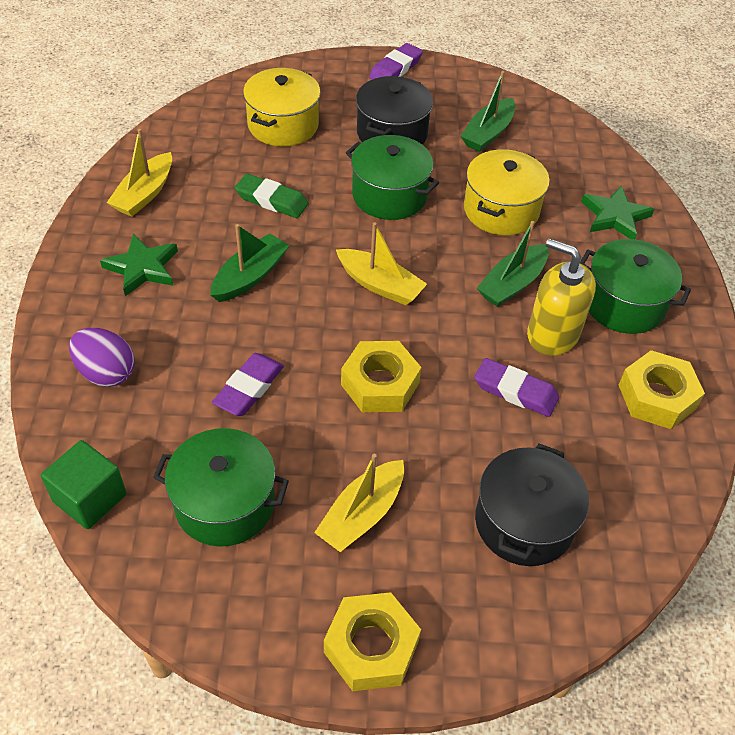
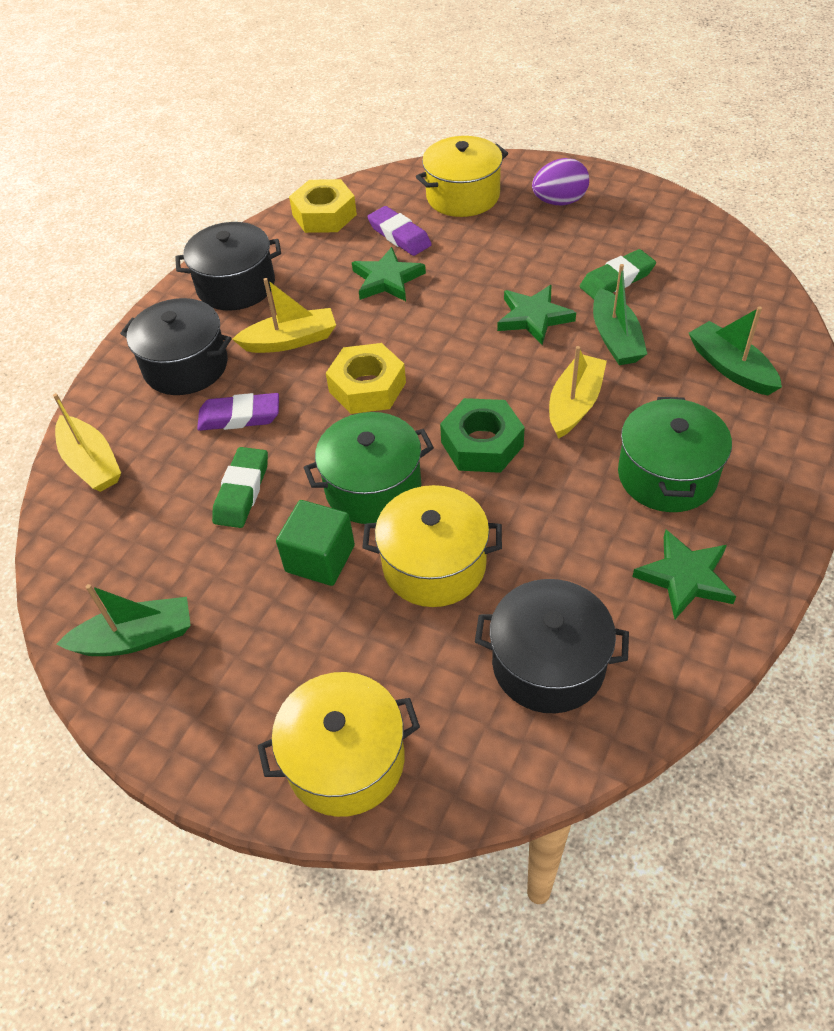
black pot: 2 -> 3
green eraser: 1 -> 2
green nut: 0 -> 1
green pot: 3 -> 2
green star: 2 -> 3
purple eraser: 3 -> 2
yellow nut: 3 -> 2
yellow pot: 2 -> 3
yellow soap dispenser: 1 -> 0

